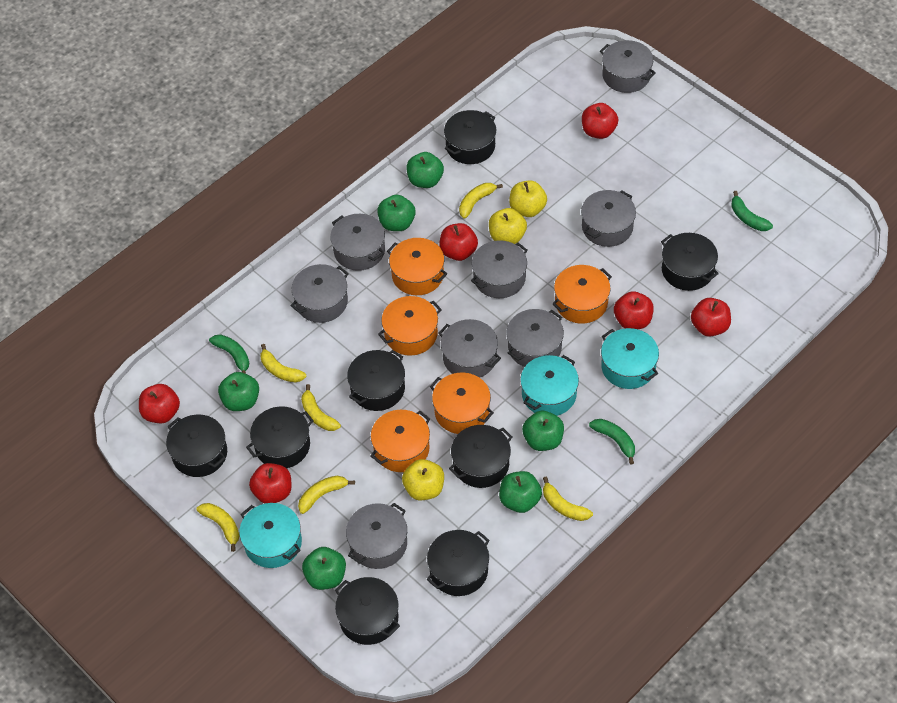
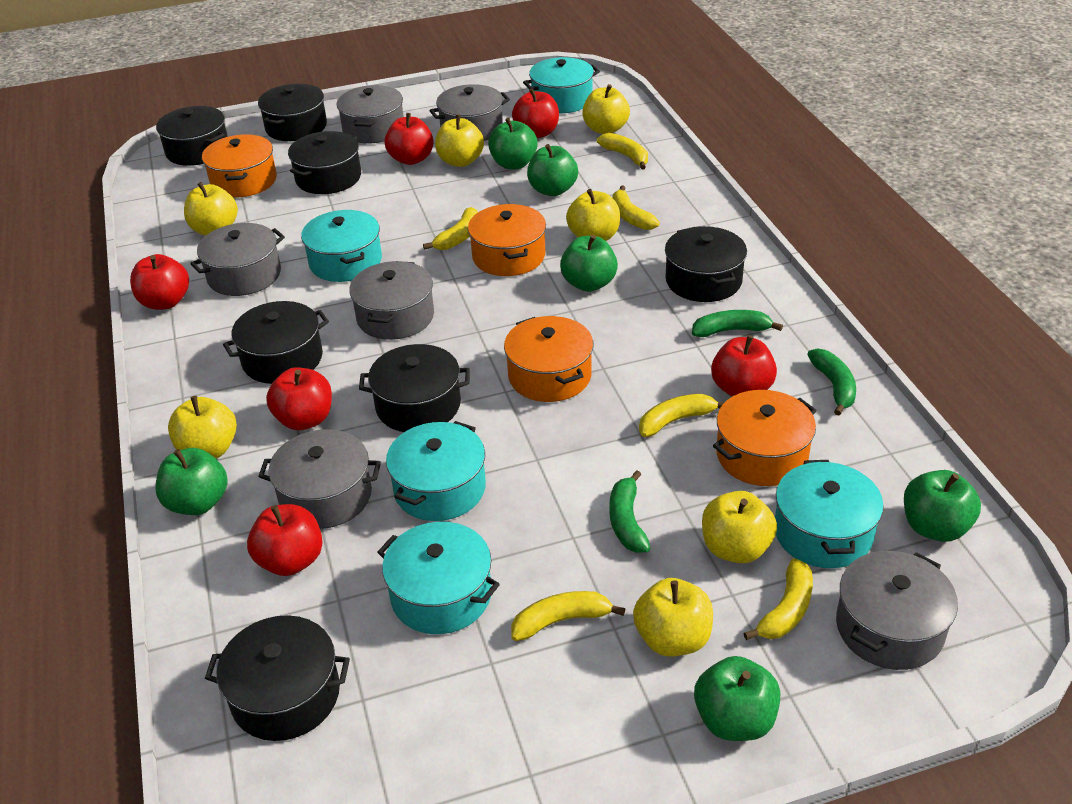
black pot: 8 -> 7
grey pot: 8 -> 6
orange pot: 5 -> 4
turquoise pot: 3 -> 5
yellow apple: 3 -> 7

